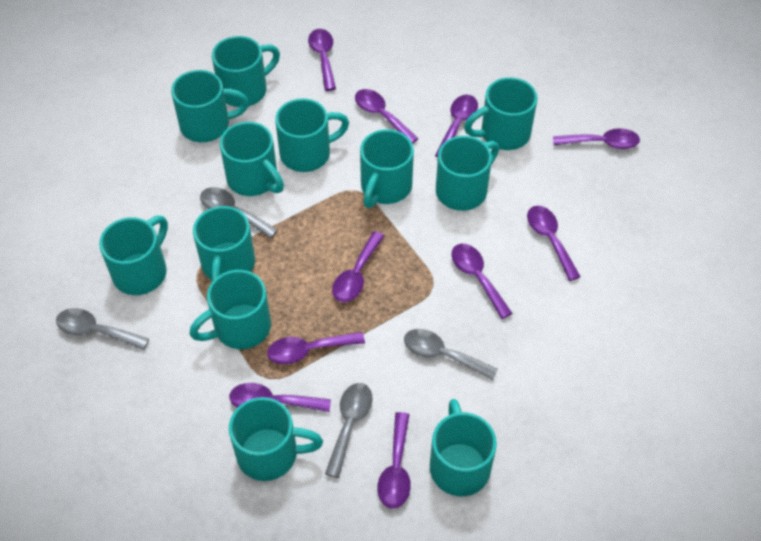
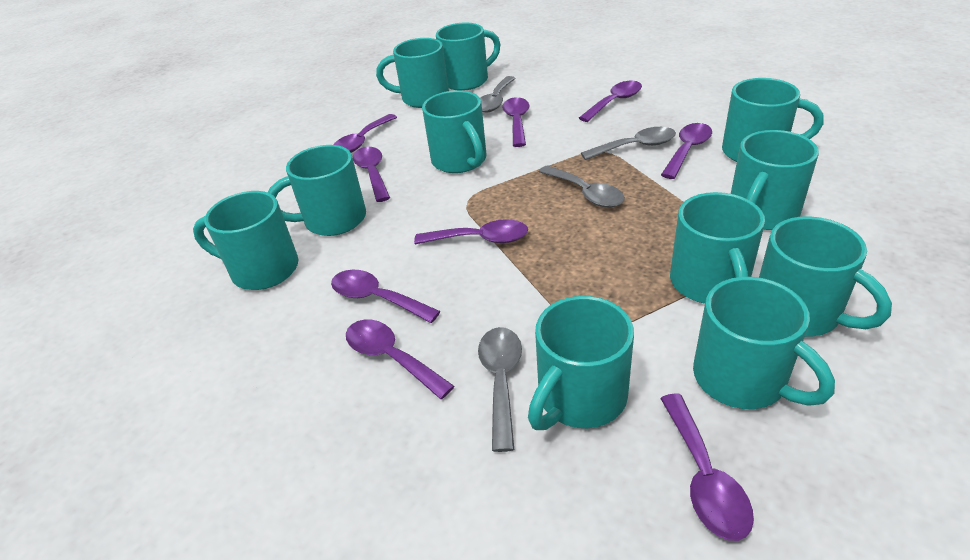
purple spoon: 10 -> 9
turquoise mug: 12 -> 11

